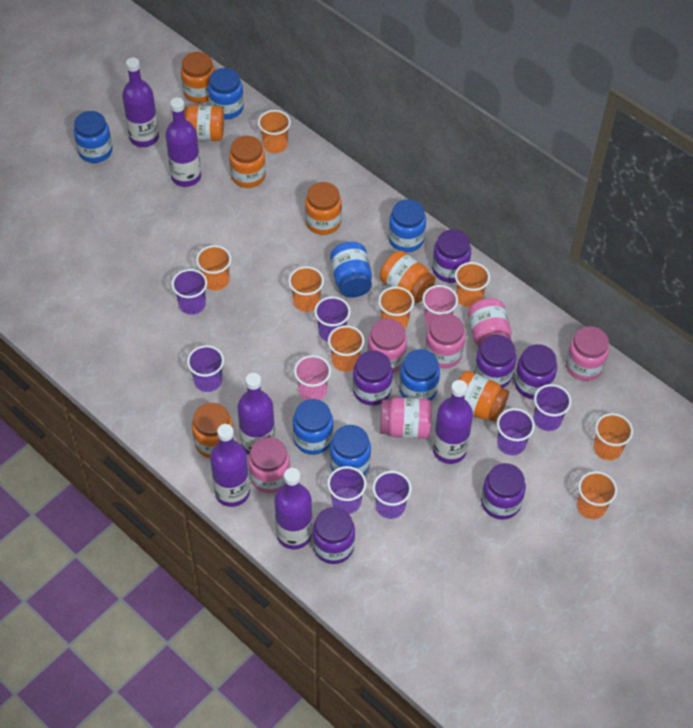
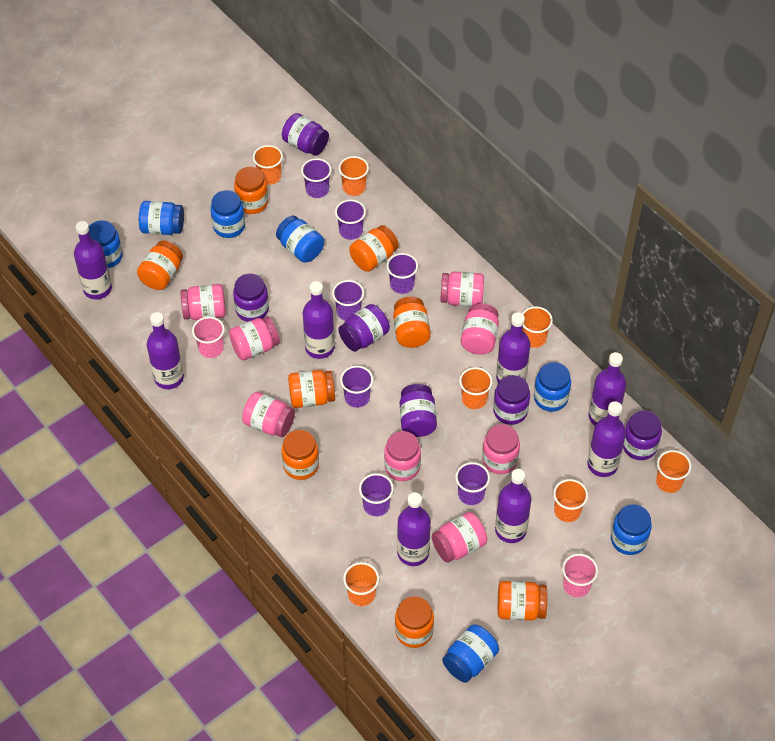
orange cup: 8 -> 7
orange jar: 7 -> 8
pink jar: 6 -> 8
purple bottle: 6 -> 8

